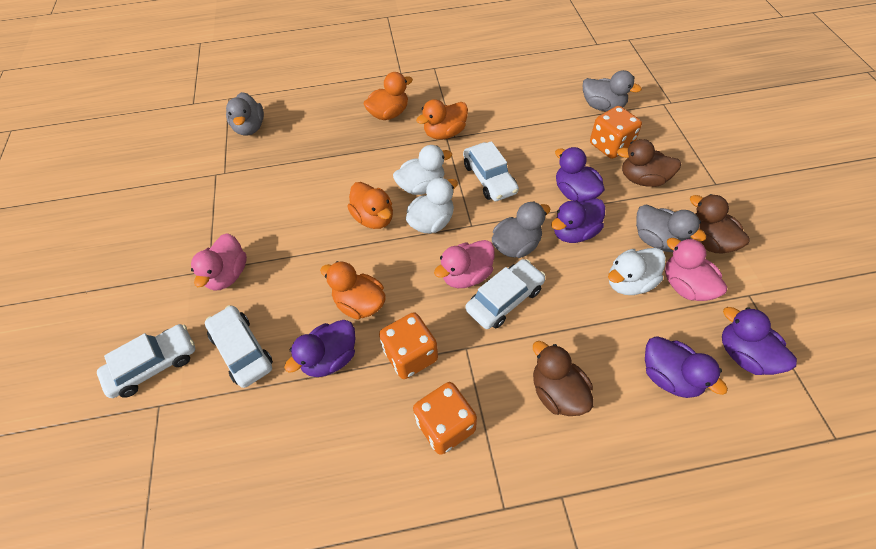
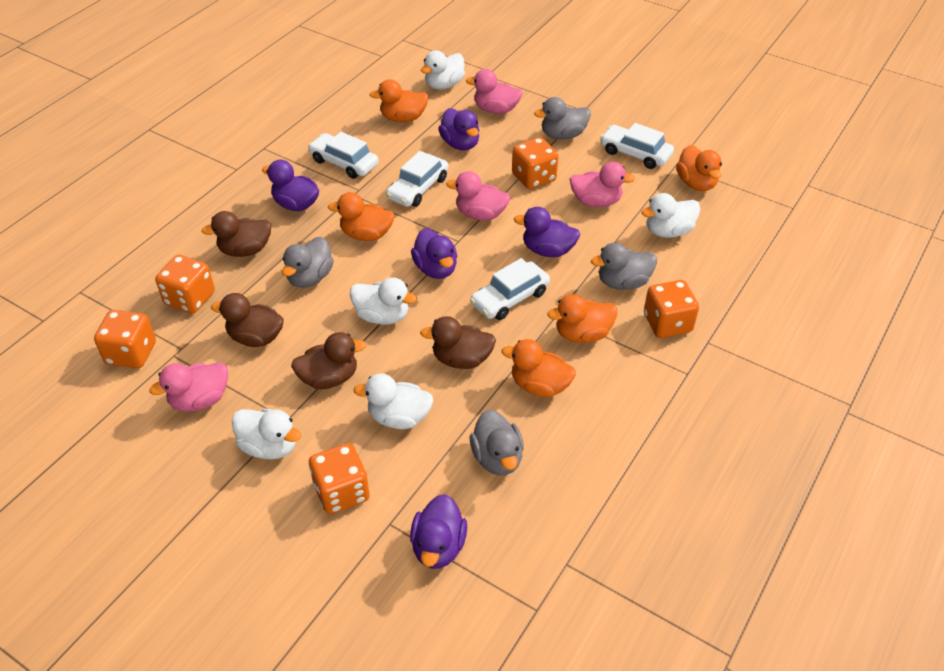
brown duck: 3 -> 4
orange dice: 3 -> 5
orange duck: 4 -> 5
pink duck: 3 -> 4
white duck: 3 -> 5

